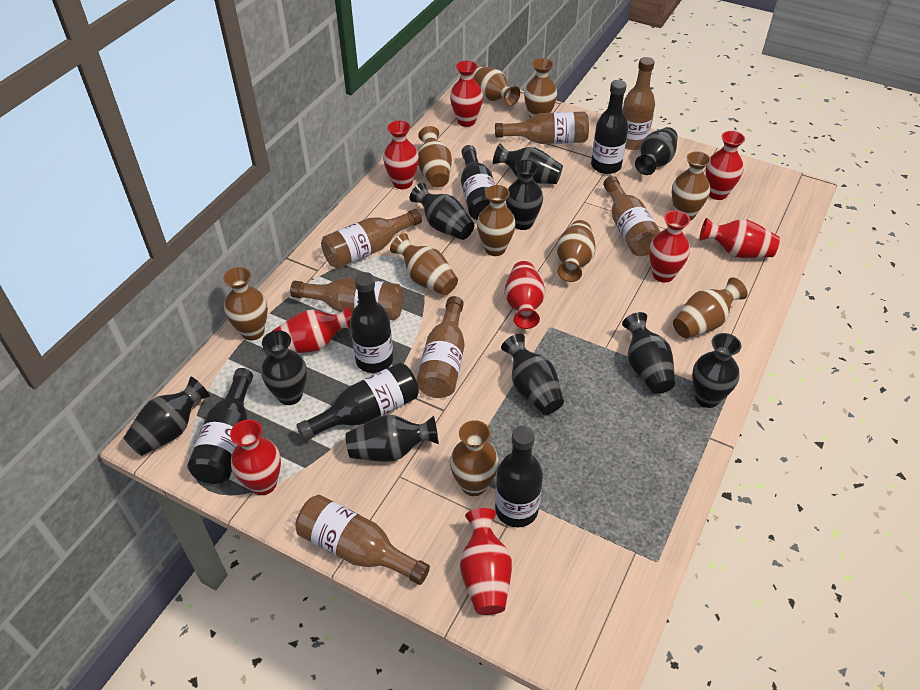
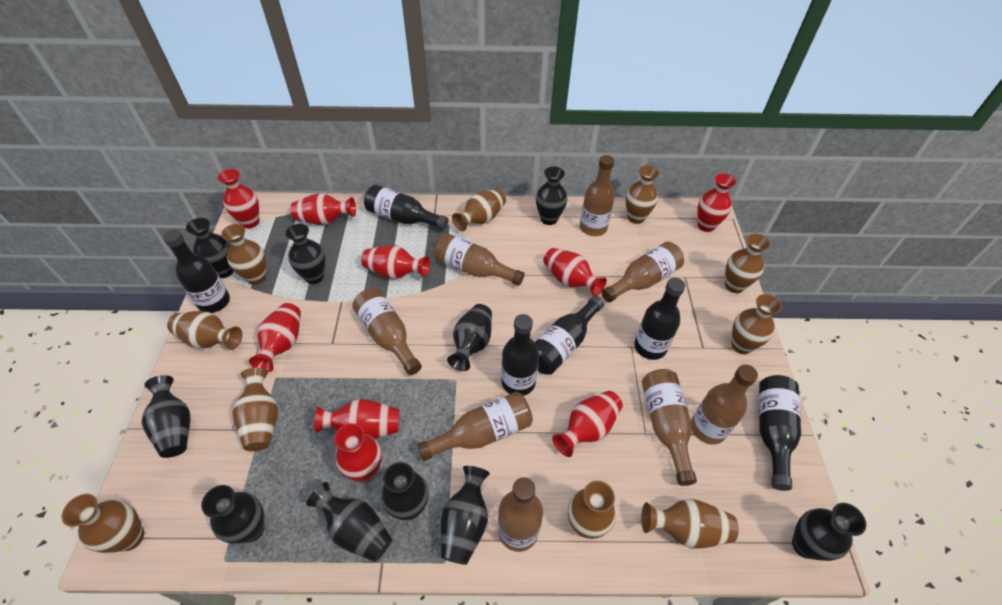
brown bottle: 7 -> 8

